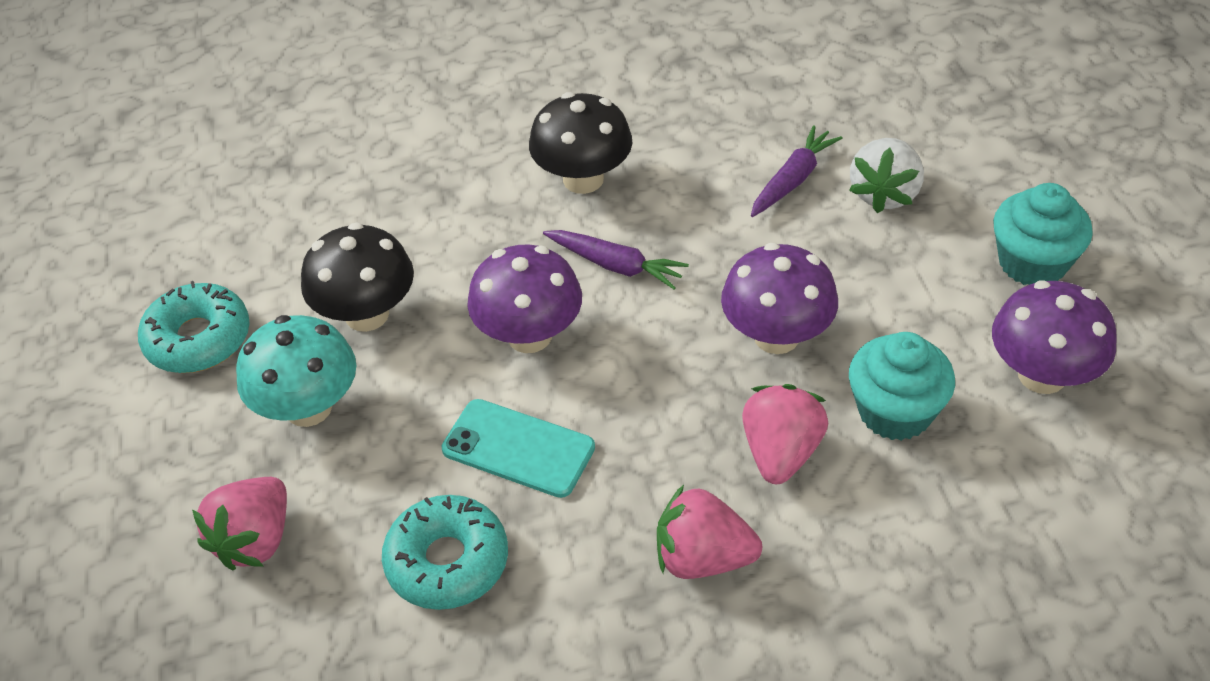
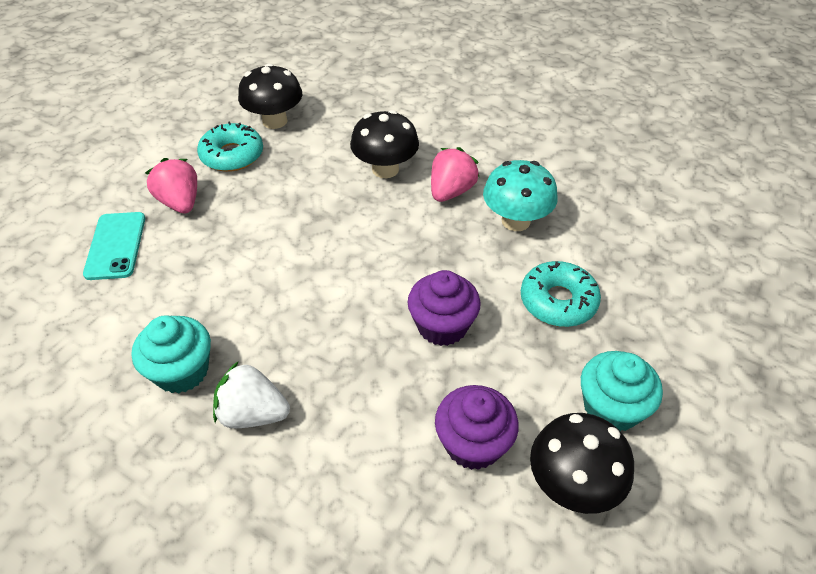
black mushroom: 2 -> 3
pink strawberry: 3 -> 2
purple carrot: 2 -> 0
purple cupcake: 0 -> 2
purple mushroom: 3 -> 0

